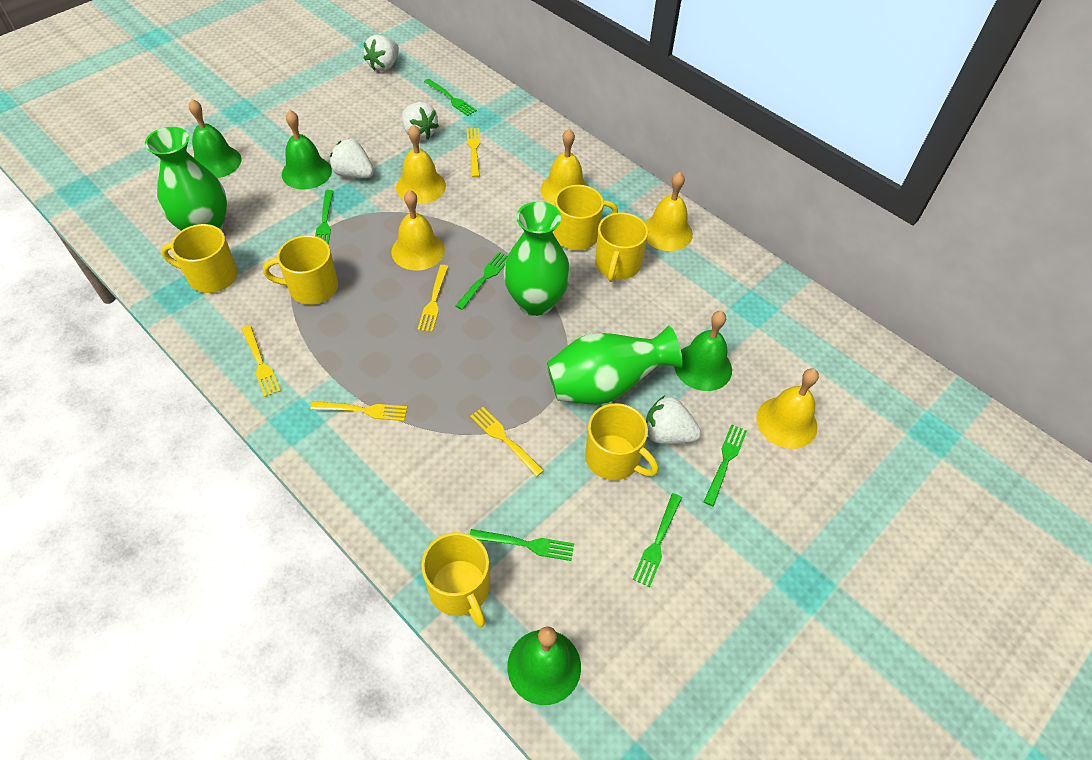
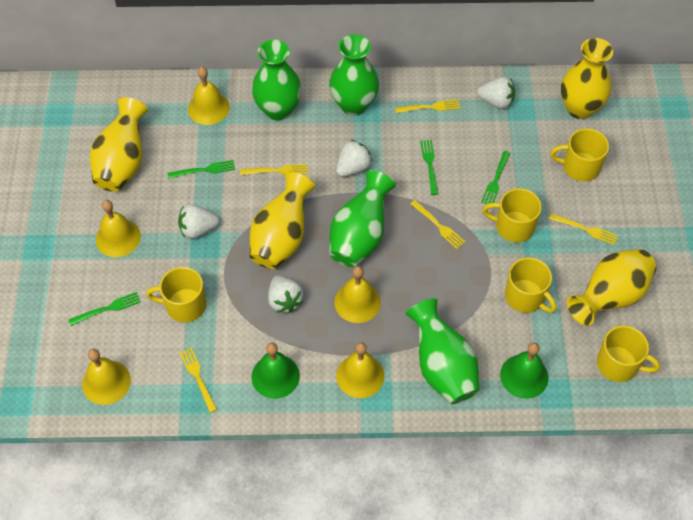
green bell: 4 -> 2
green fork: 6 -> 4
green vase: 3 -> 4
yellow mug: 6 -> 5
yellow vase: 0 -> 4

